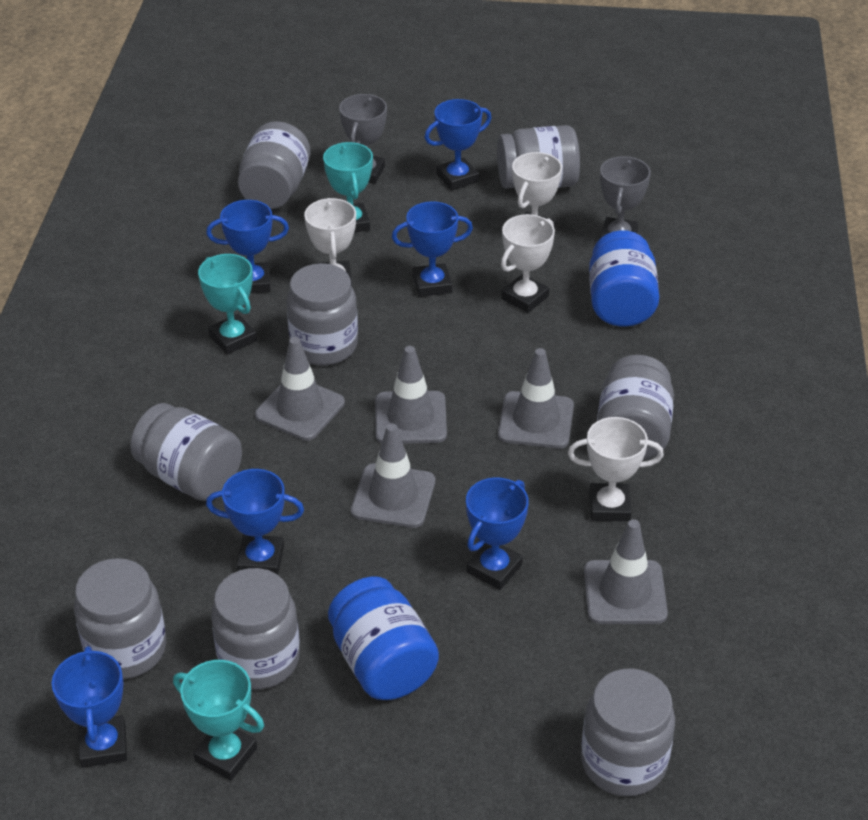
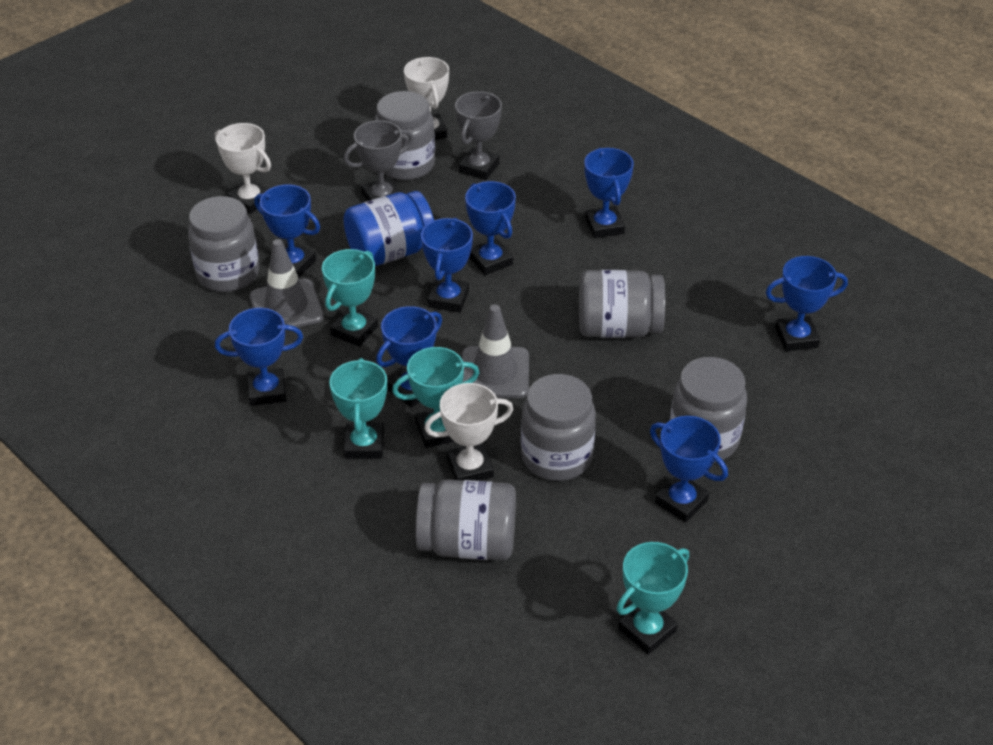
blue jar: 2 -> 1
blue trophy: 6 -> 8
grey jar: 8 -> 6
grey traffic cone: 5 -> 2
turquoise trophy: 3 -> 4
white trophy: 4 -> 3

